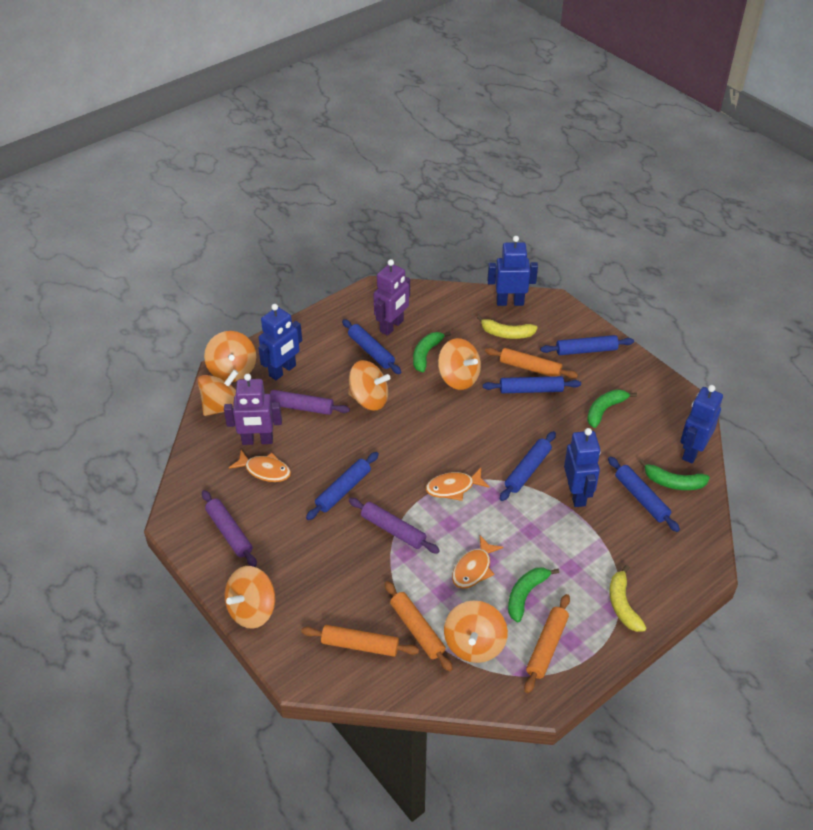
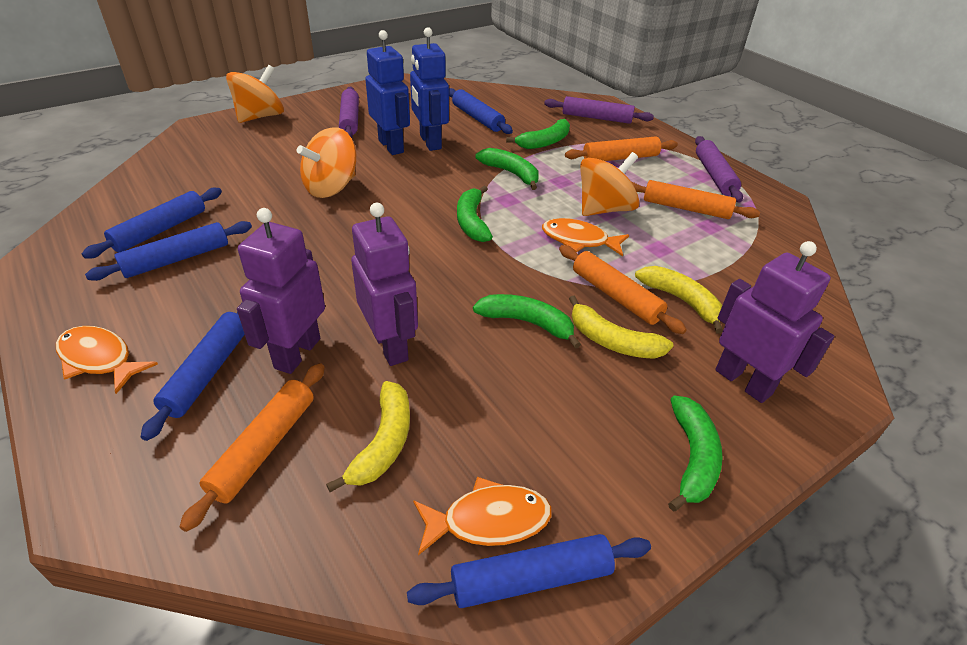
blue robot: 4 -> 2
blue rolling pin: 6 -> 5
green banana: 4 -> 5
orange spinning top: 6 -> 3
purple robot: 2 -> 3
yellow banana: 2 -> 3

